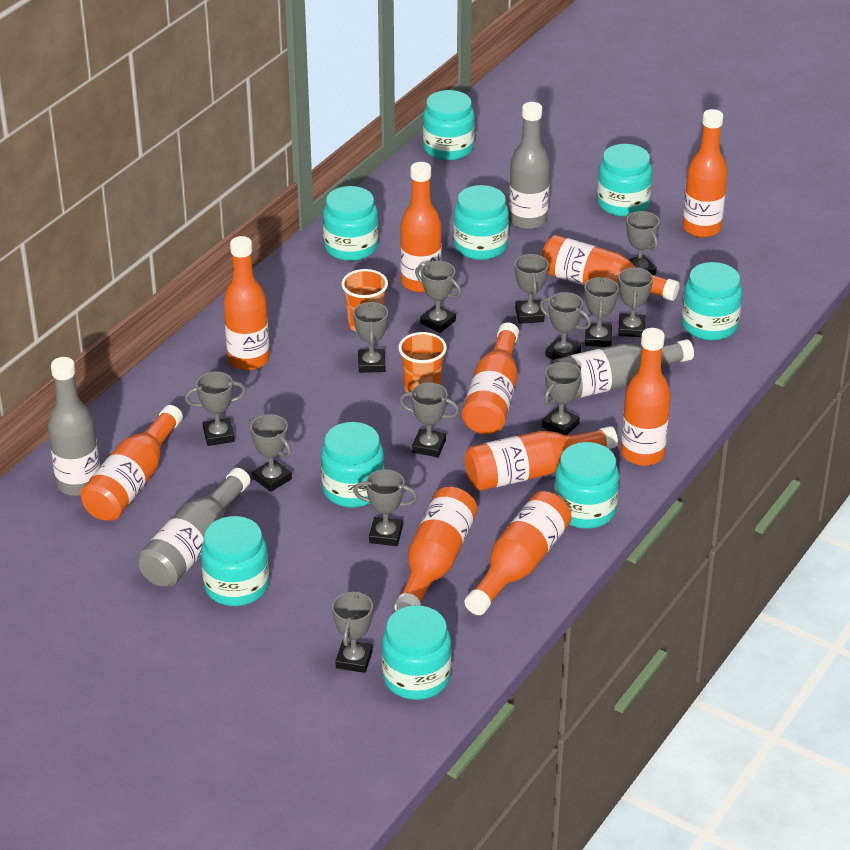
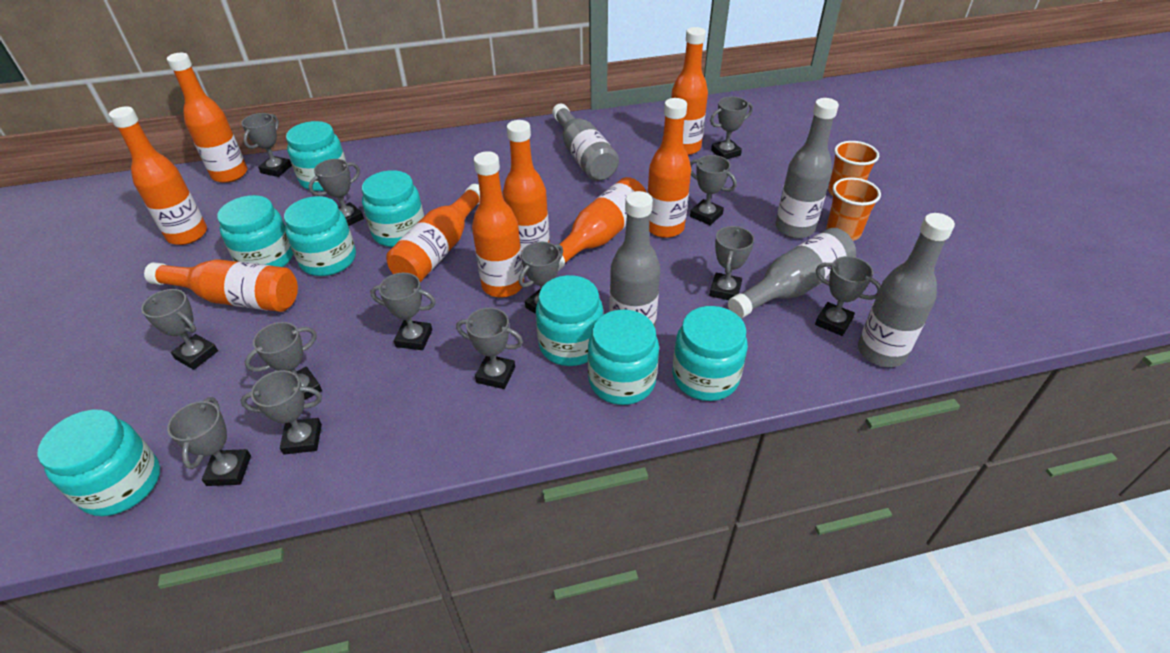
grey bottle: 4 -> 5
orange bottle: 10 -> 9
turquoise jar: 9 -> 8

